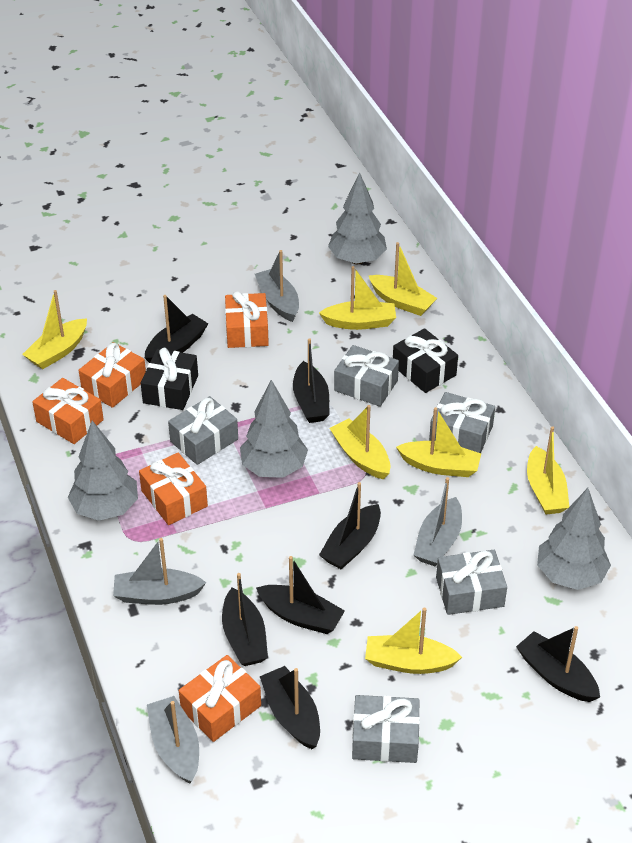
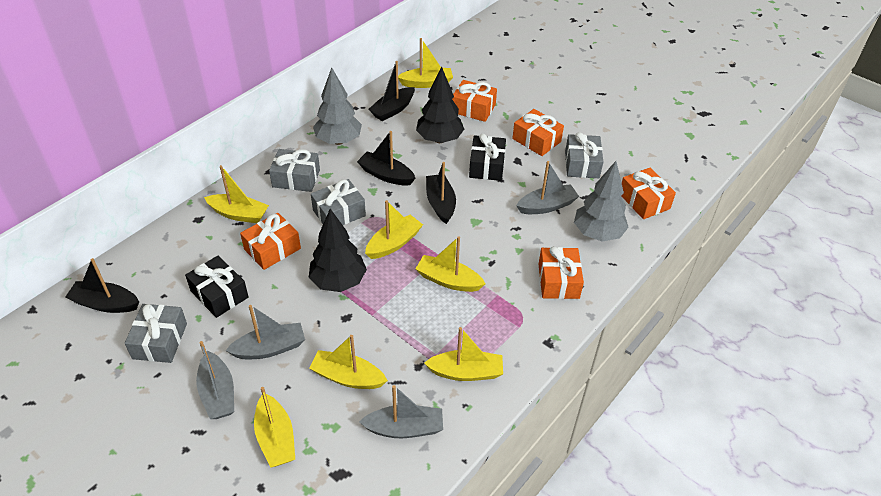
black boat: 7 -> 4
black tree: 0 -> 2
grey gift: 5 -> 4
grey tree: 4 -> 2

